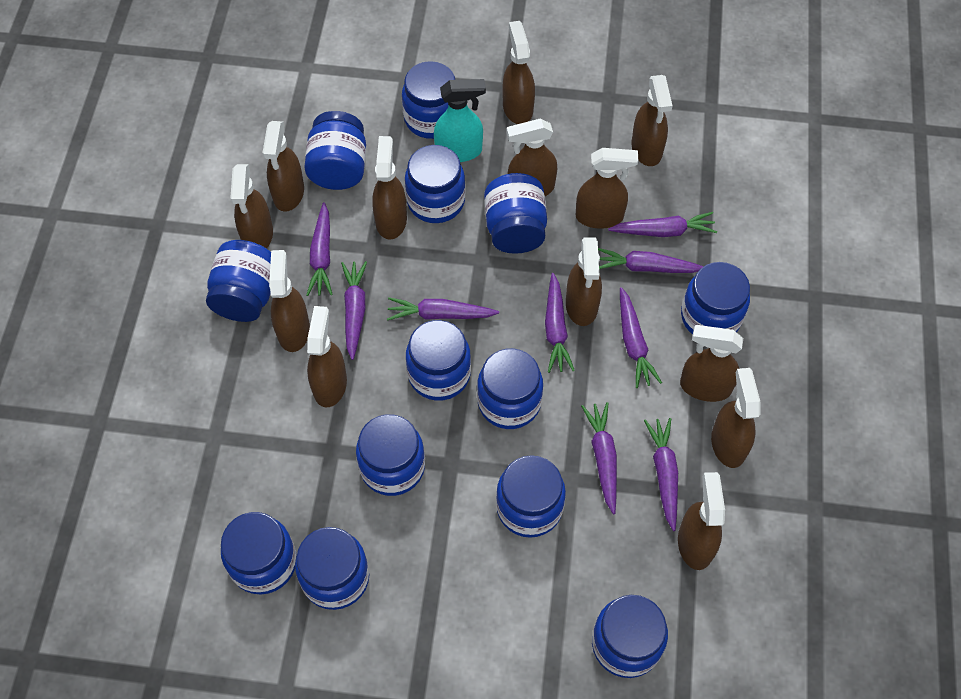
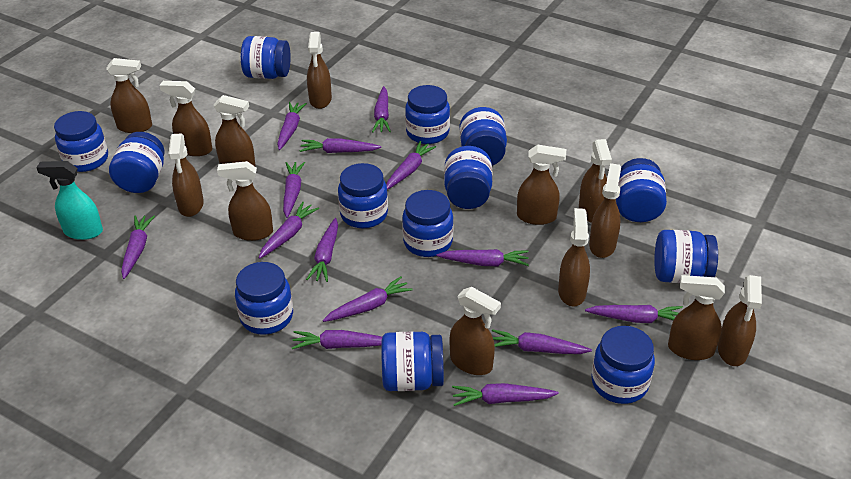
purple carrot: 9 -> 14

